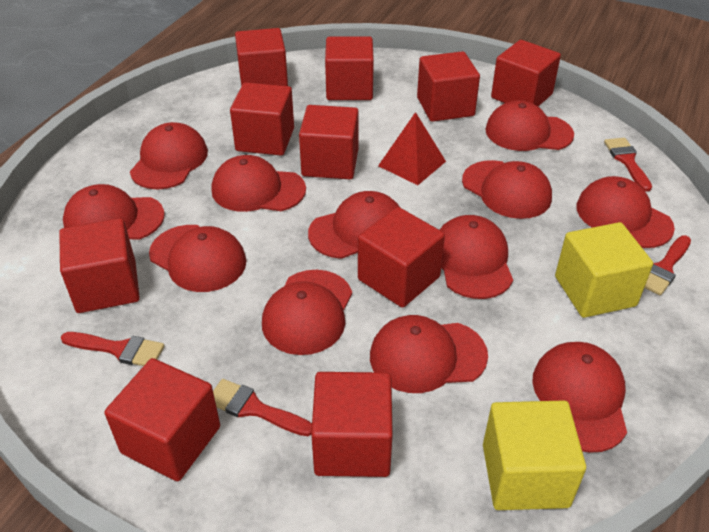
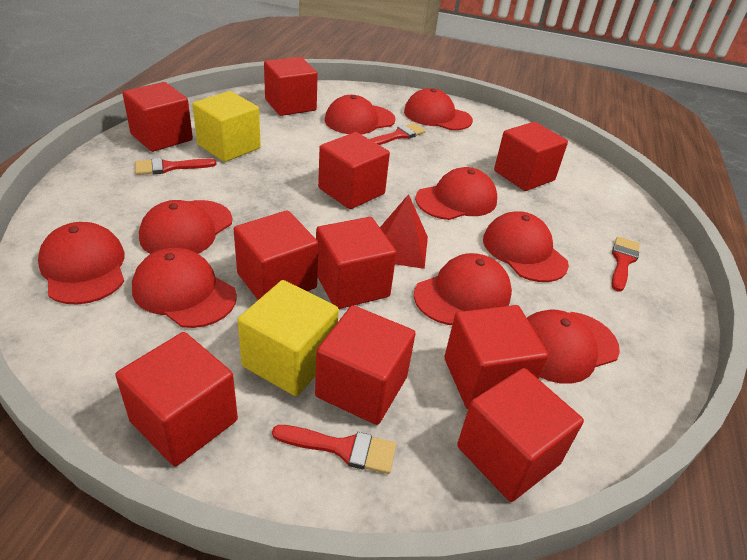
red cap: 12 -> 9

